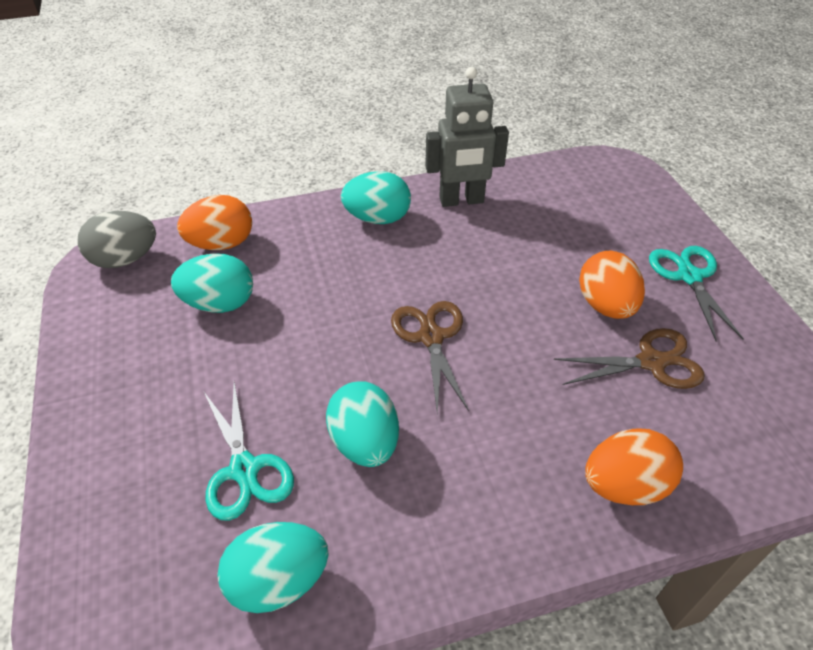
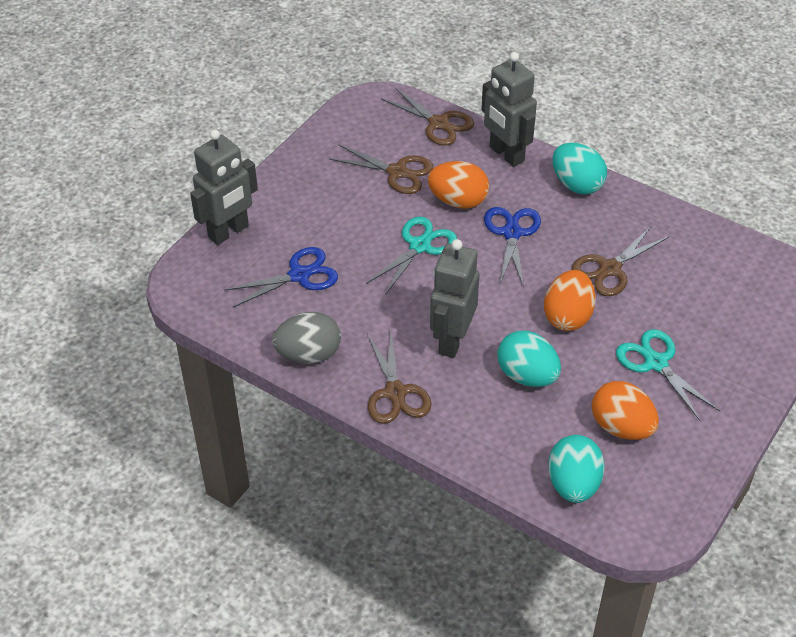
blue scissors: 0 -> 2
brown scissors: 2 -> 4
grey robot: 1 -> 3
turquoise egg: 4 -> 3

